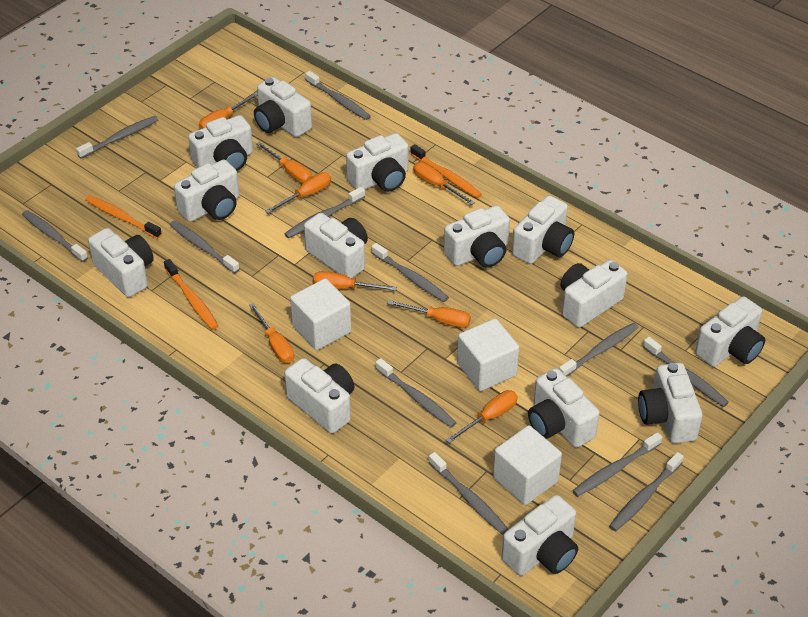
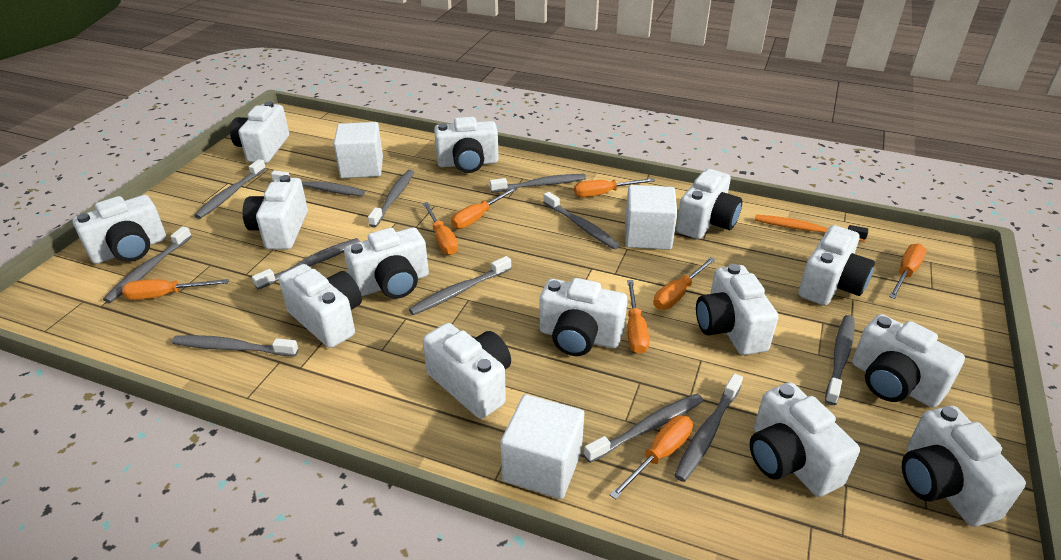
orange toothbrush: 3 -> 1

